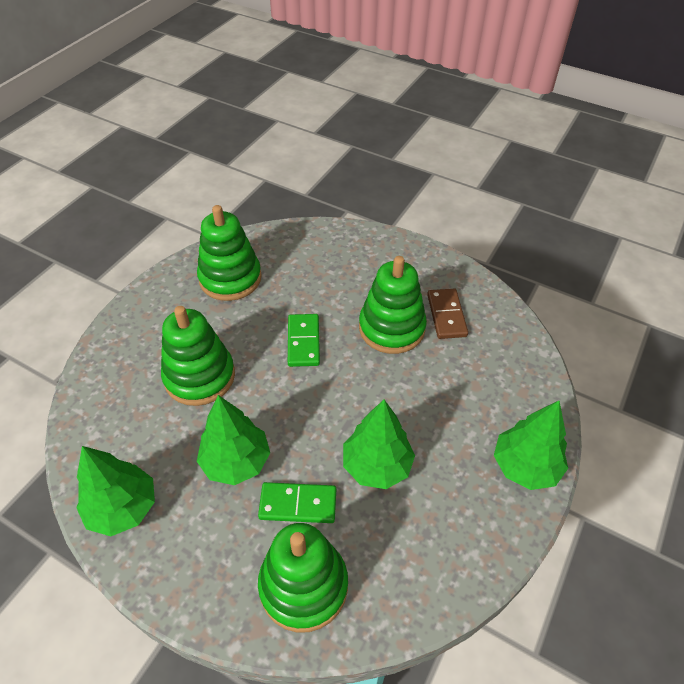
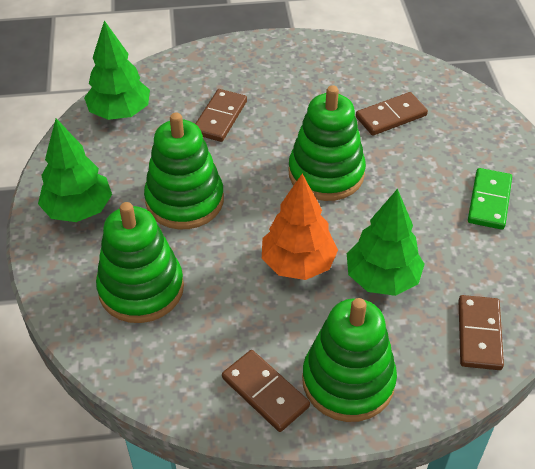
brown domino: 1 -> 4
green domino: 2 -> 1
green tree: 4 -> 3
orange tree: 0 -> 1

